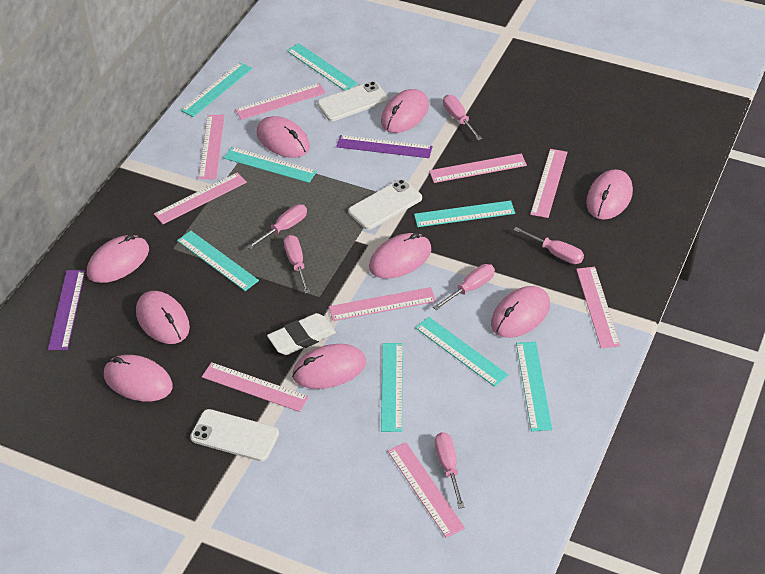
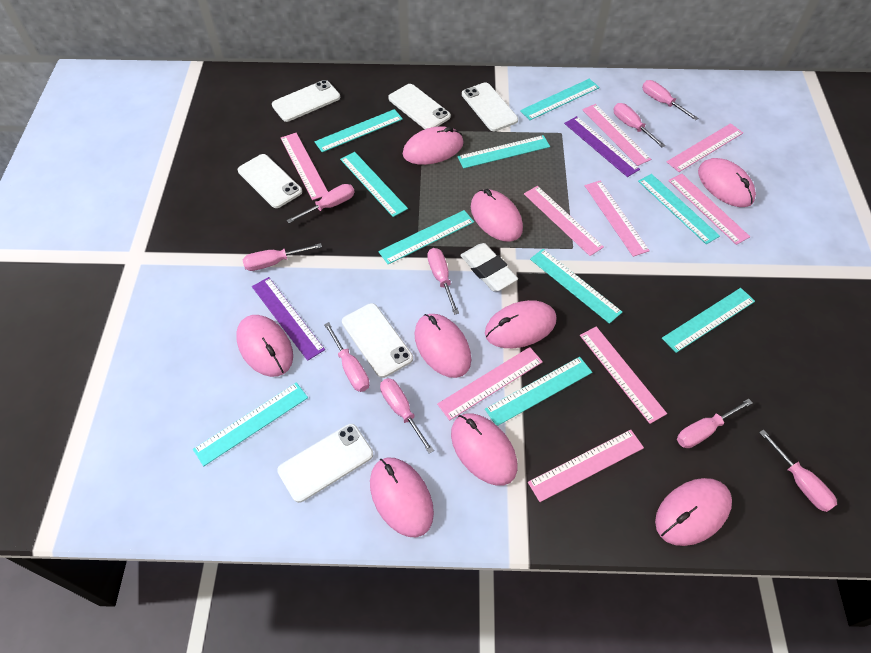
pink screwdriver: 6 -> 9
turquoise ruler: 8 -> 10
white phone: 3 -> 6

